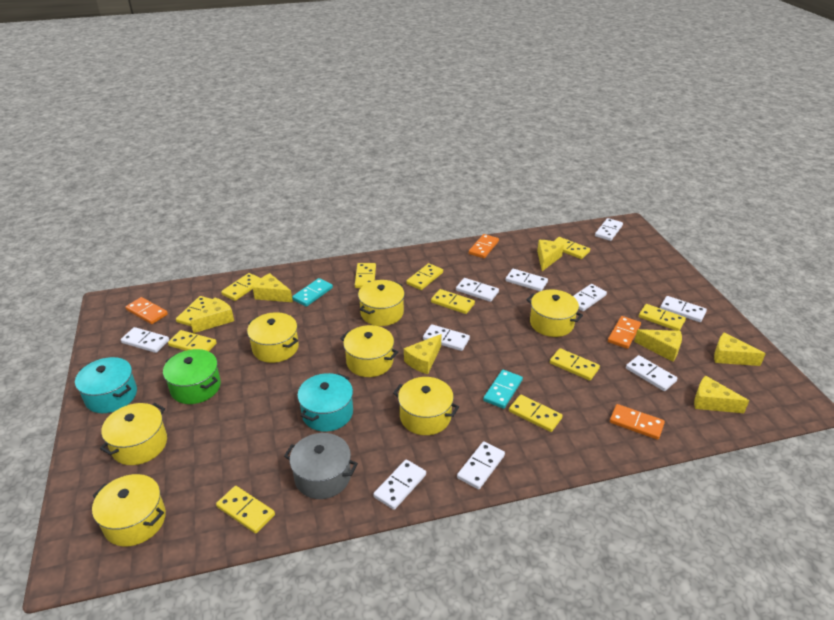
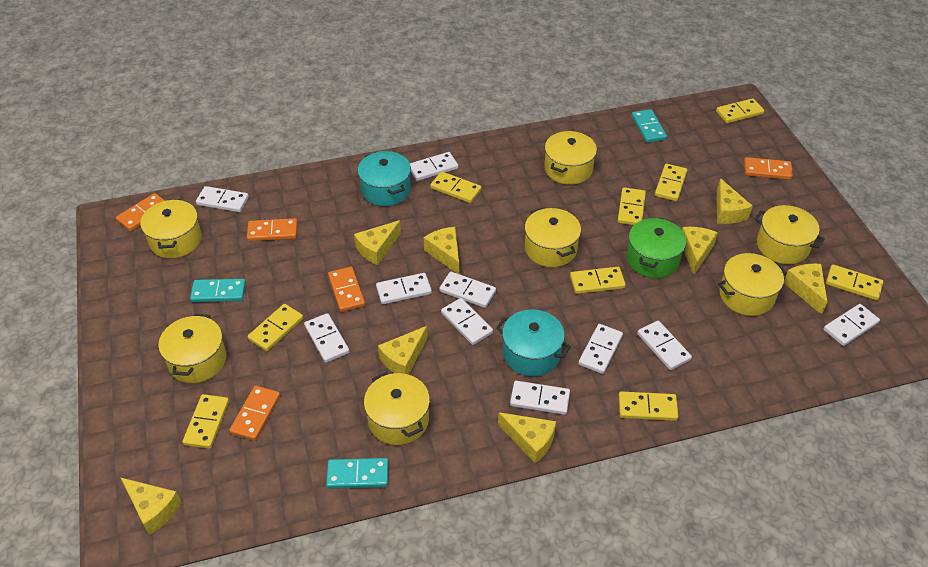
grey pot: 1 -> 0
orange domino: 4 -> 5
turquoise domino: 2 -> 3
yellow cheese: 7 -> 8
yellow domino: 11 -> 9

